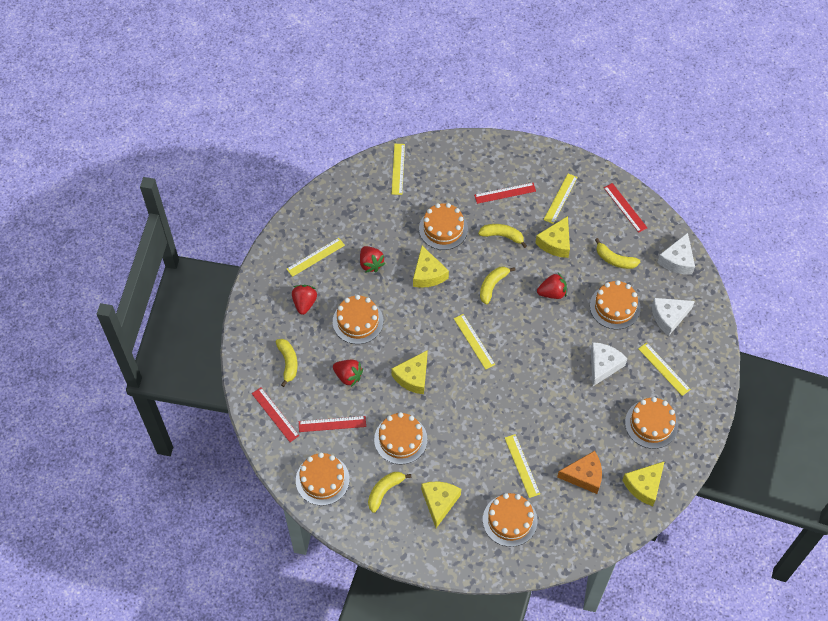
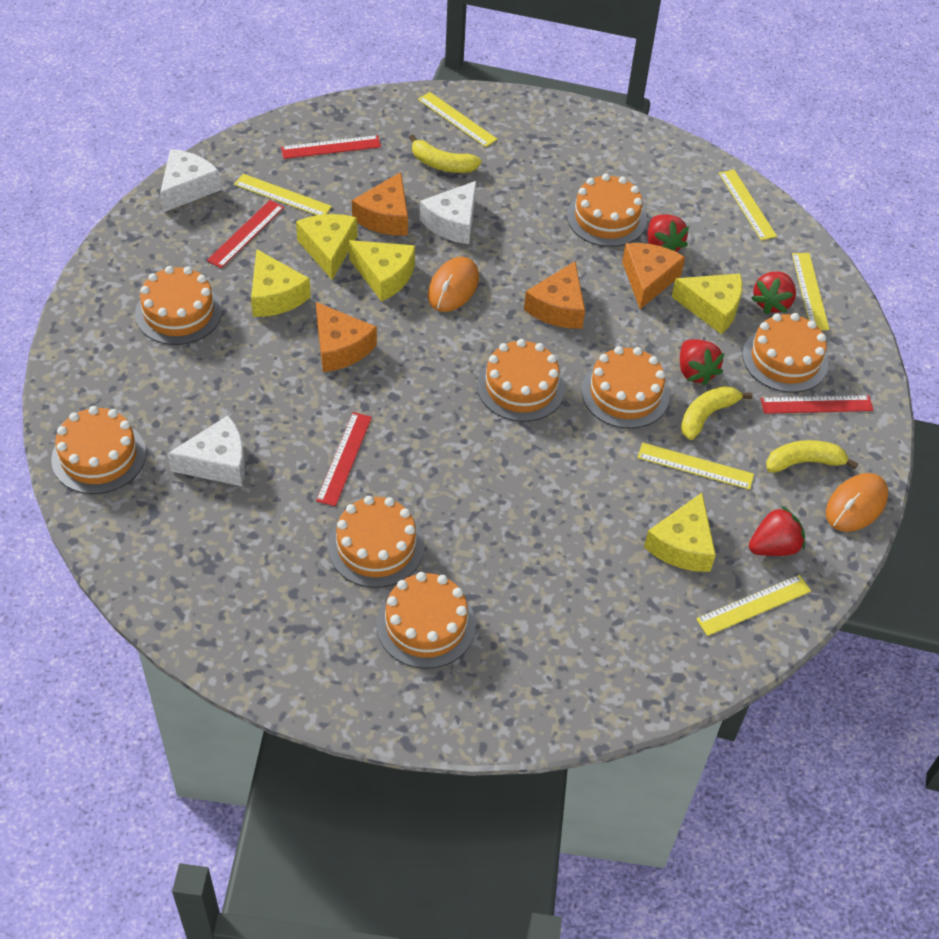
orange cake: 7 -> 8
orange cheese: 1 -> 4
orange mouse: 0 -> 2
yellow banana: 5 -> 3

